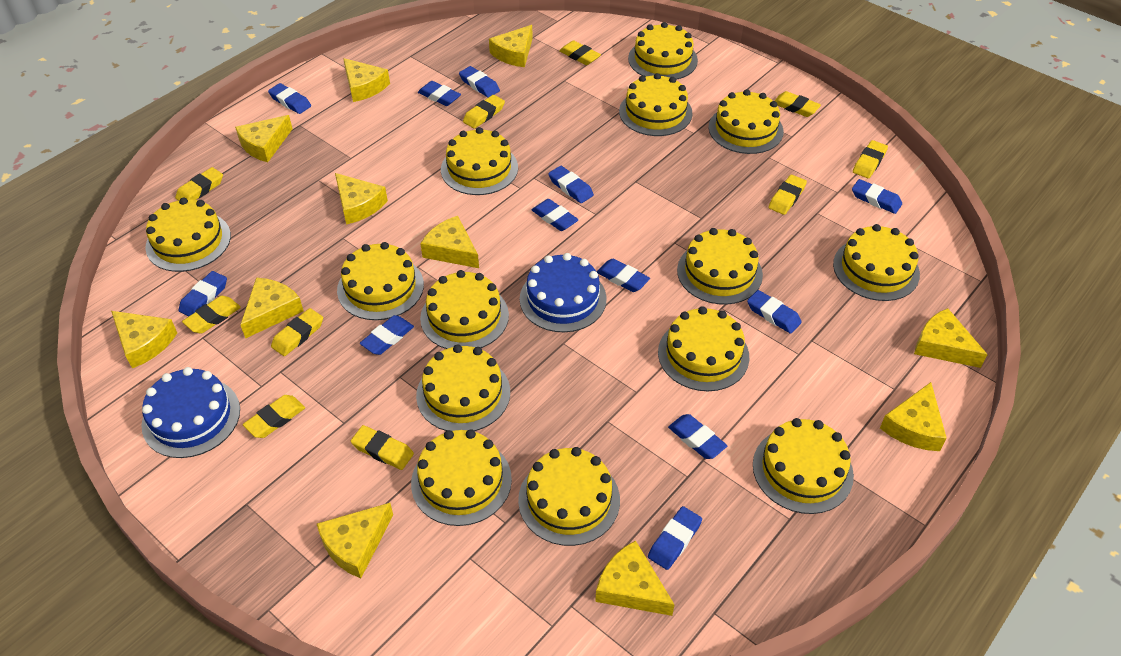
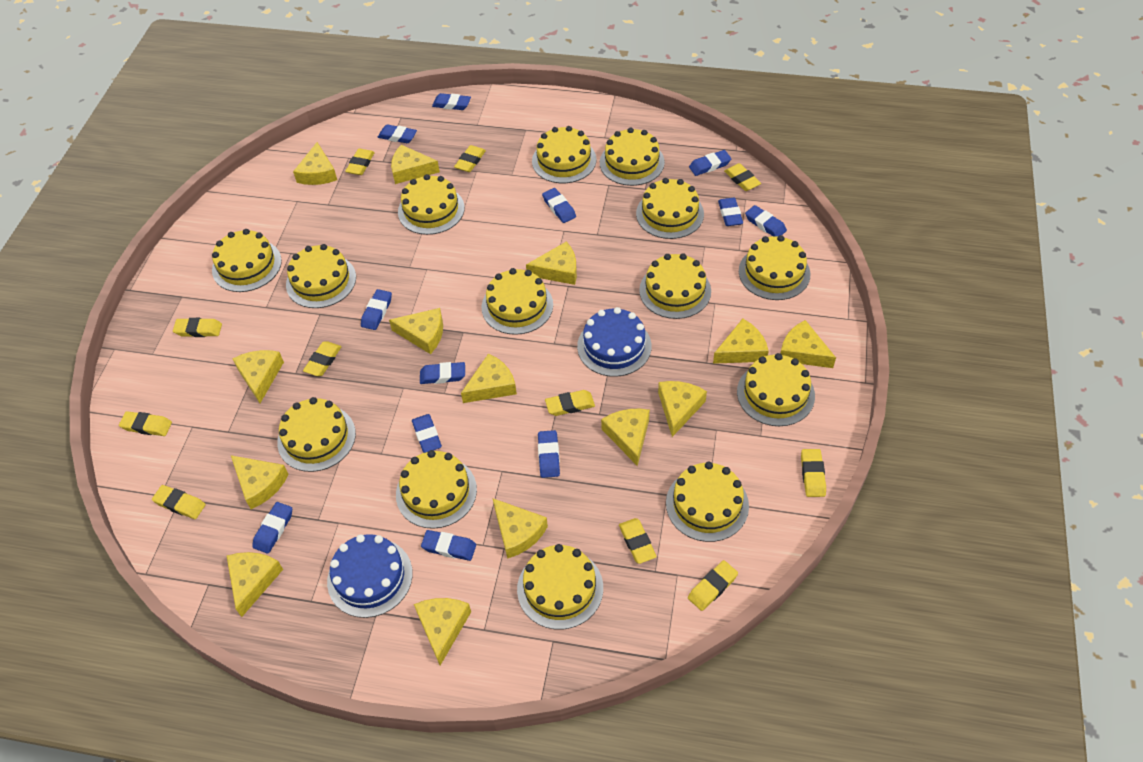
yellow cheese: 11 -> 14
yellow eraser: 10 -> 11

